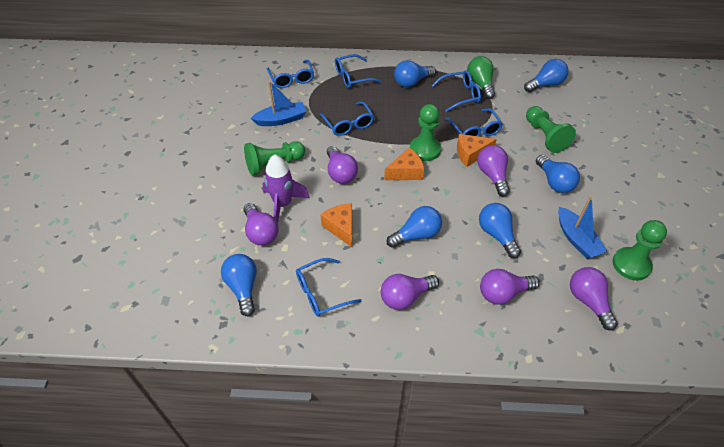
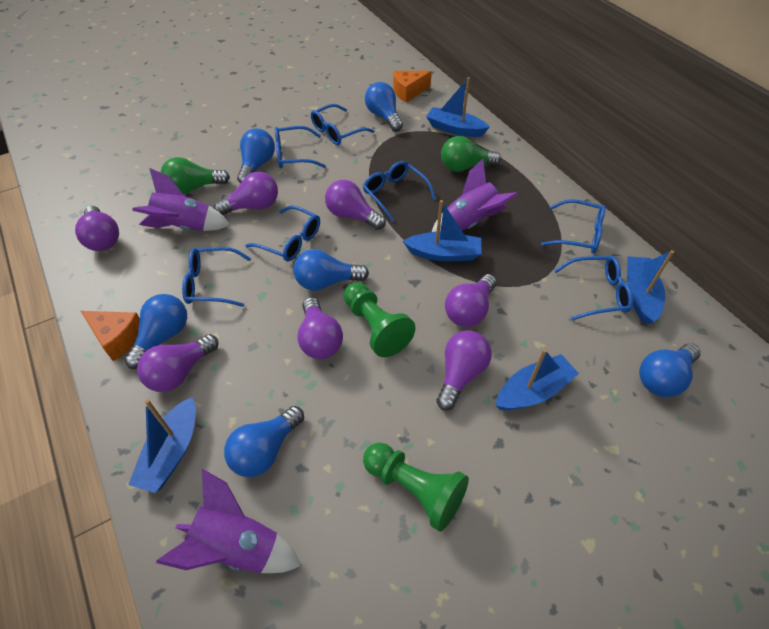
blue boat: 2 -> 5
blue glasses: 6 -> 7
green light bulb: 1 -> 2
green pawn: 4 -> 2
orange cheese: 3 -> 2
purple light bulb: 6 -> 7
purple rocket: 1 -> 3

